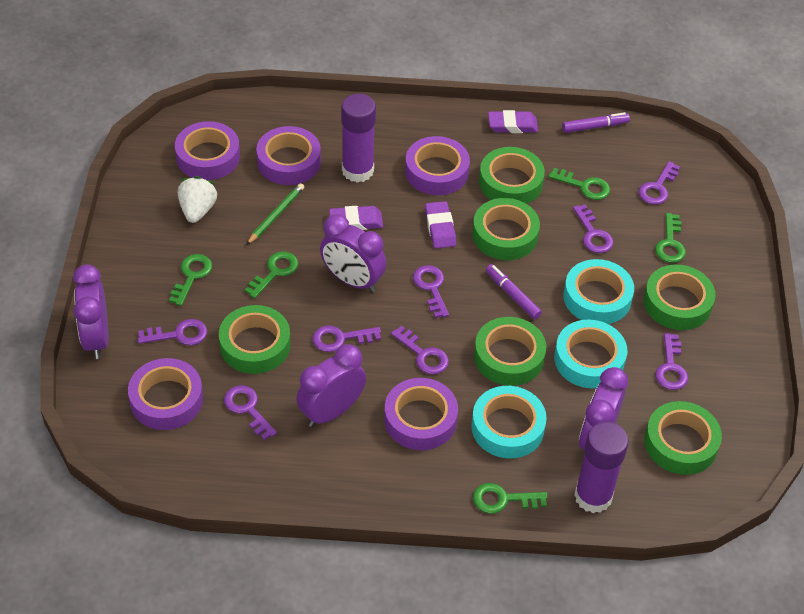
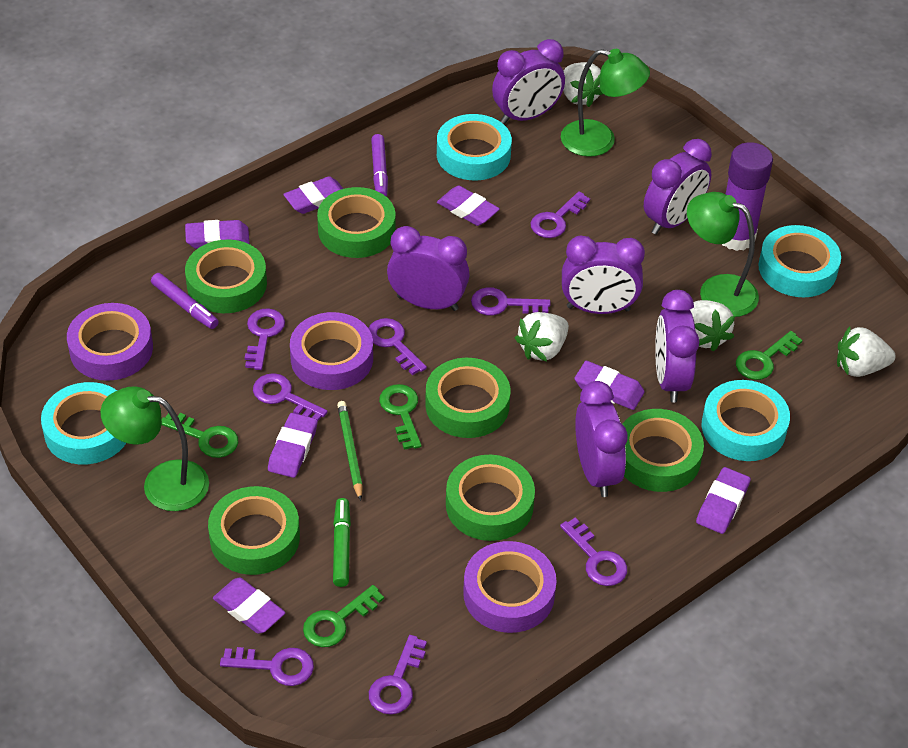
green key: 5 -> 4
green lamp: 0 -> 3
green marker: 0 -> 1
purple clock: 4 -> 6
purple eraser: 3 -> 7
purple glue stick: 2 -> 1
purple tape: 5 -> 3
turquoise tape: 3 -> 4
white strawberry: 1 -> 4

